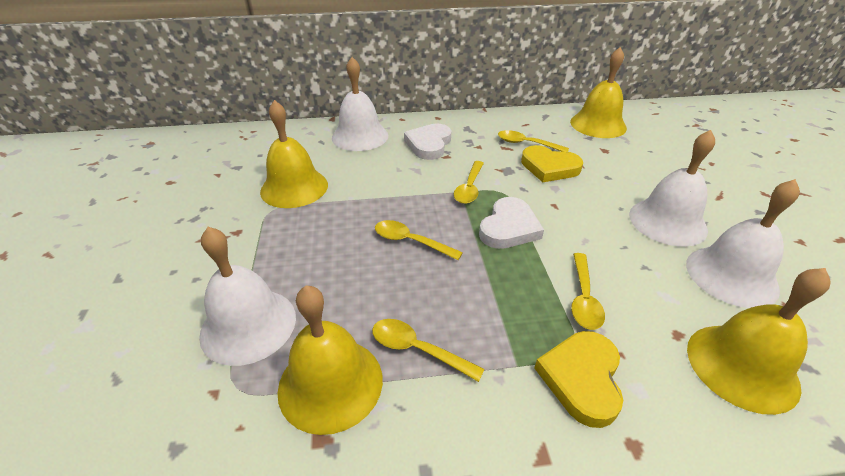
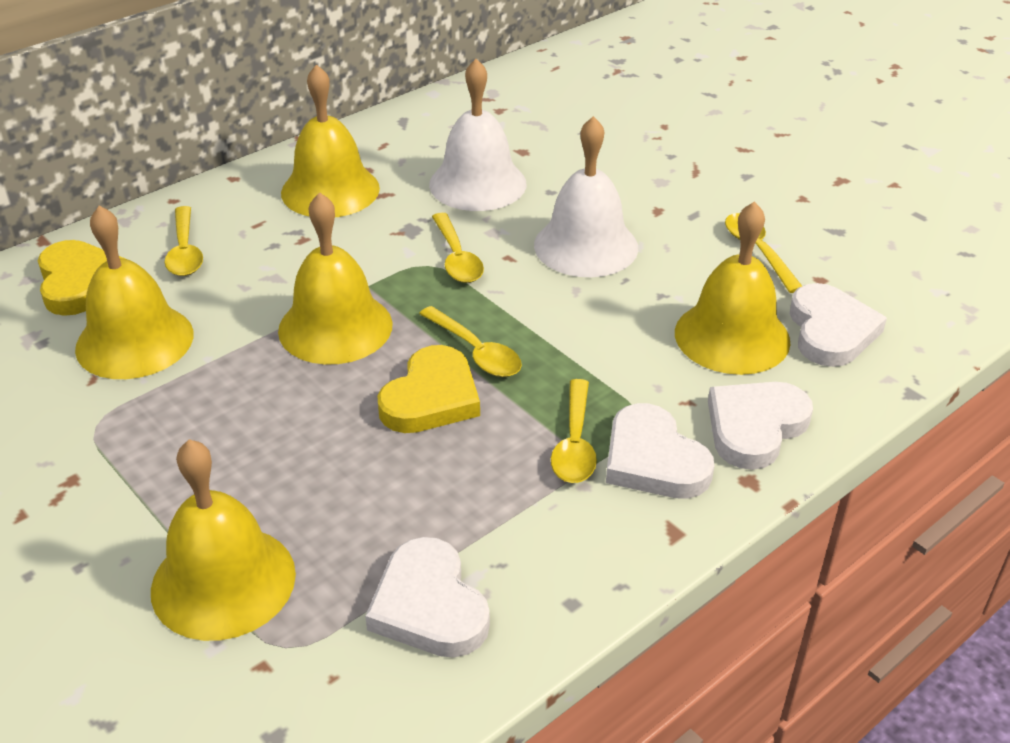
white bell: 4 -> 2
white heart: 2 -> 4
yellow bell: 4 -> 5

